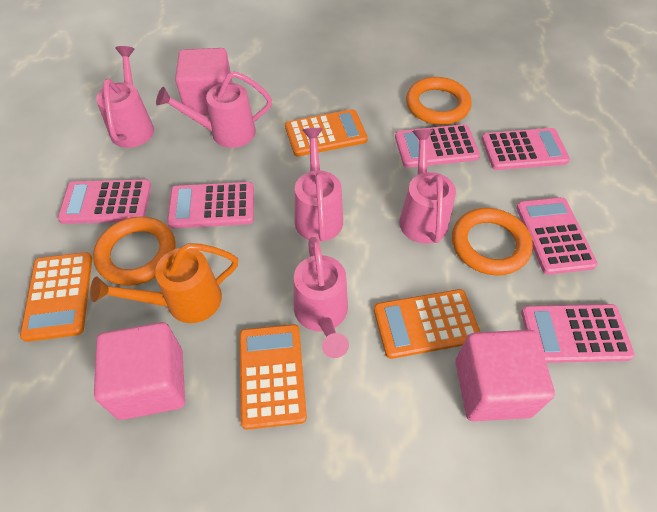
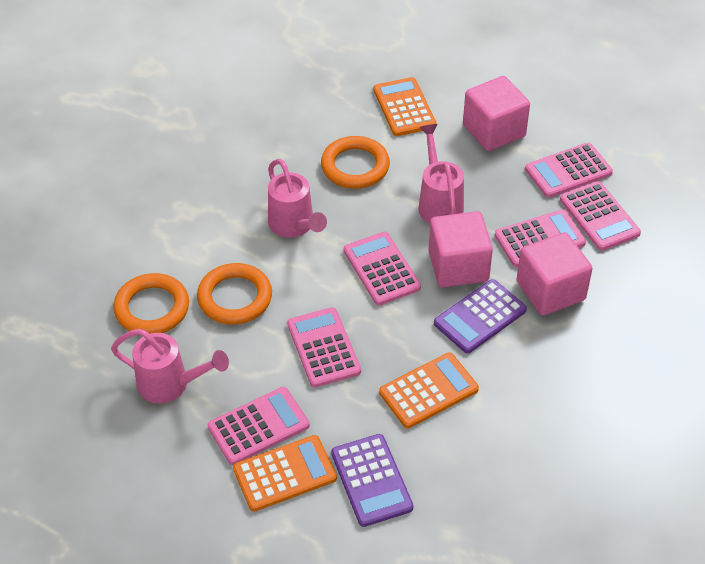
orange calculator: 4 -> 3
orange watering can: 1 -> 0
pink watering can: 5 -> 3
purple calculator: 0 -> 2

